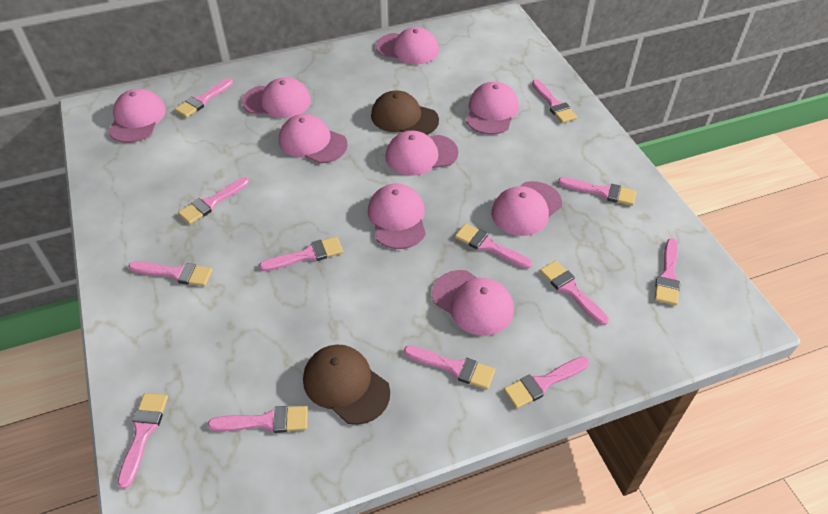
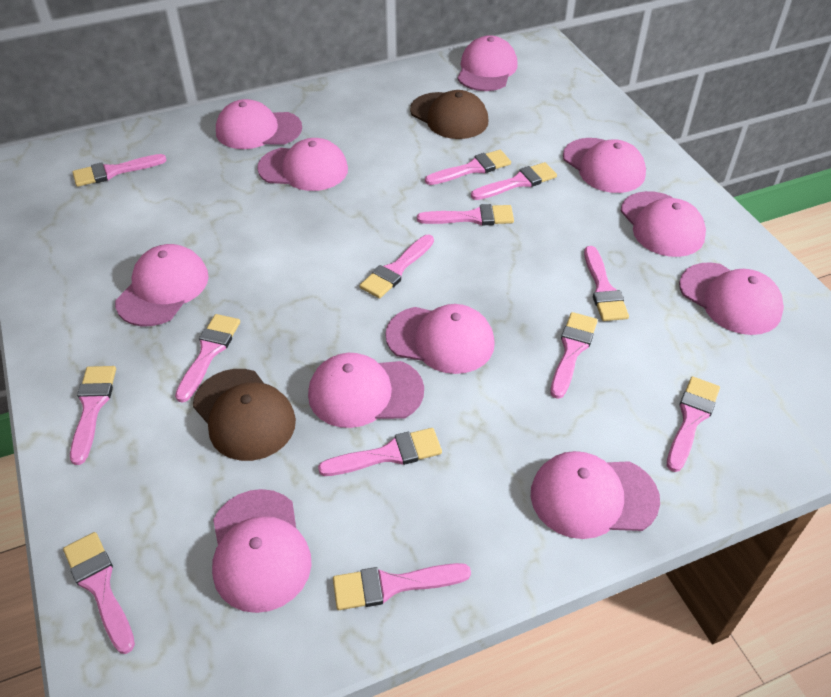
pink cap: 9 -> 11

